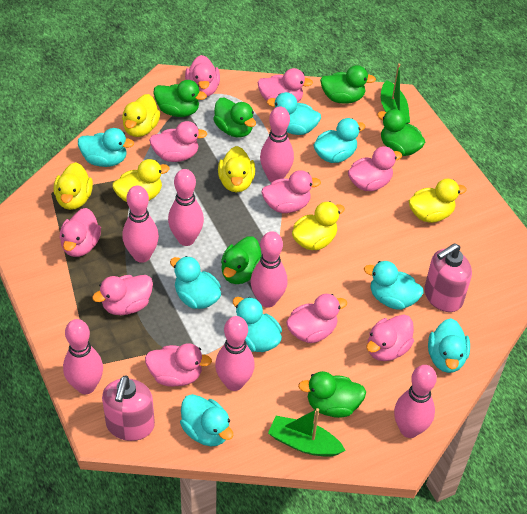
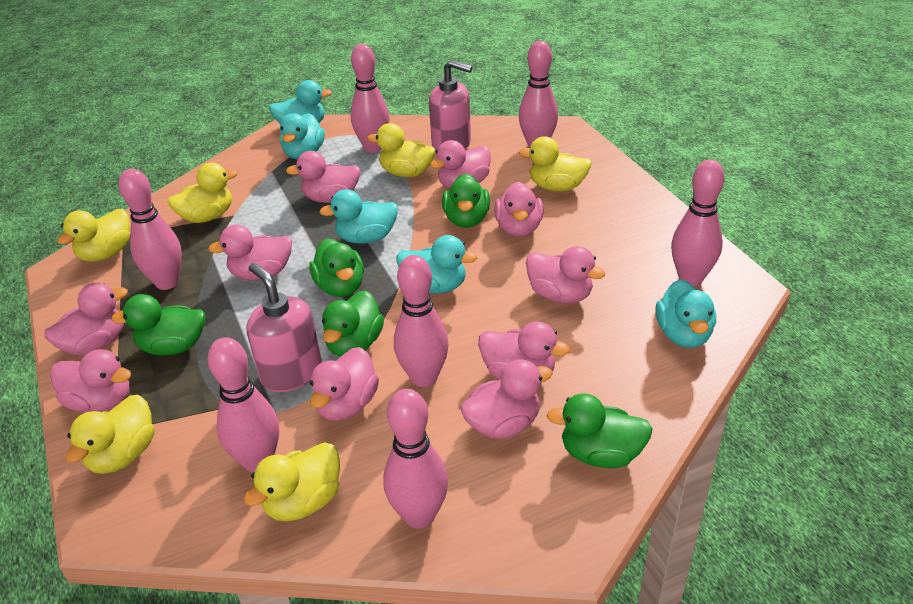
green boat: 2 -> 0
green duck: 6 -> 5
turquoise duck: 8 -> 5

